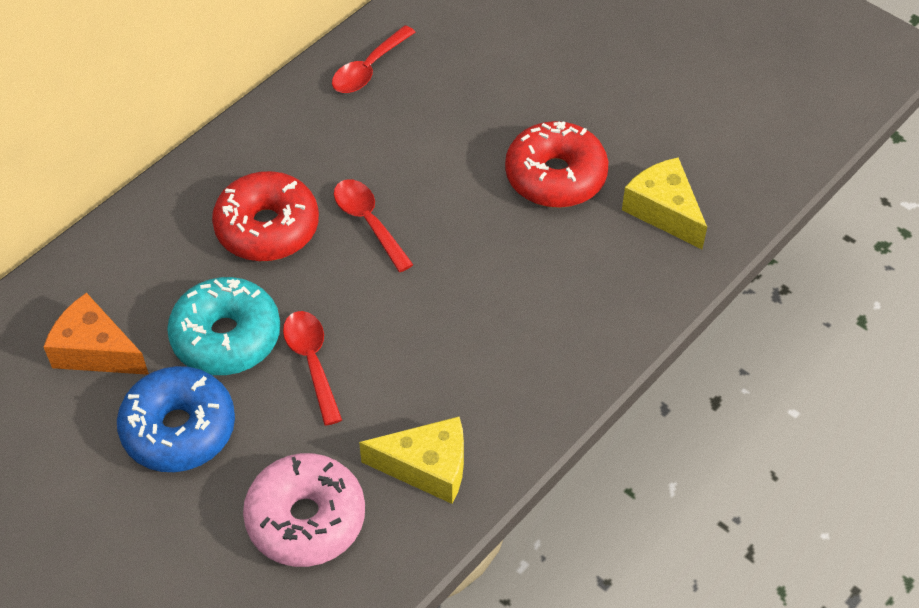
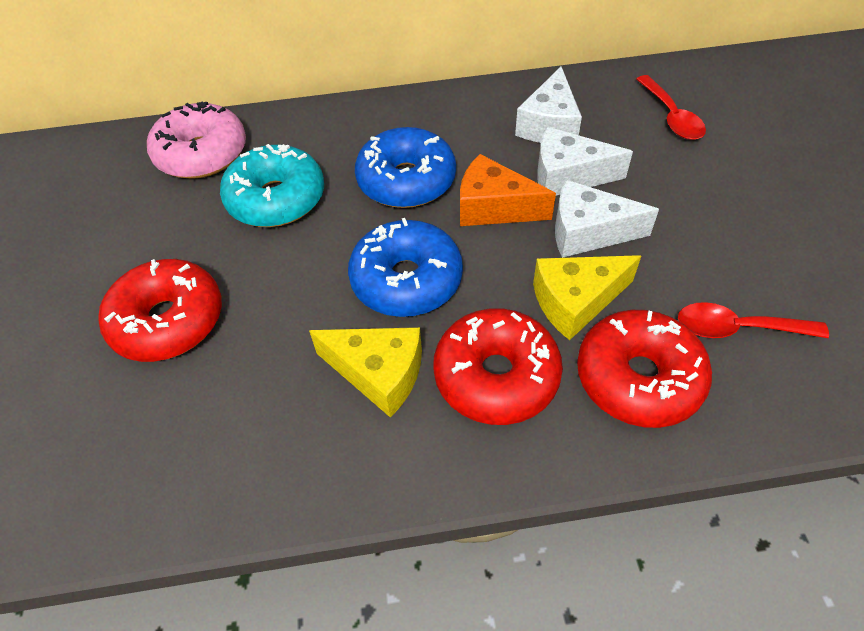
blue donut: 1 -> 2
red donut: 2 -> 3
red spoon: 3 -> 2
white cheese: 0 -> 3

